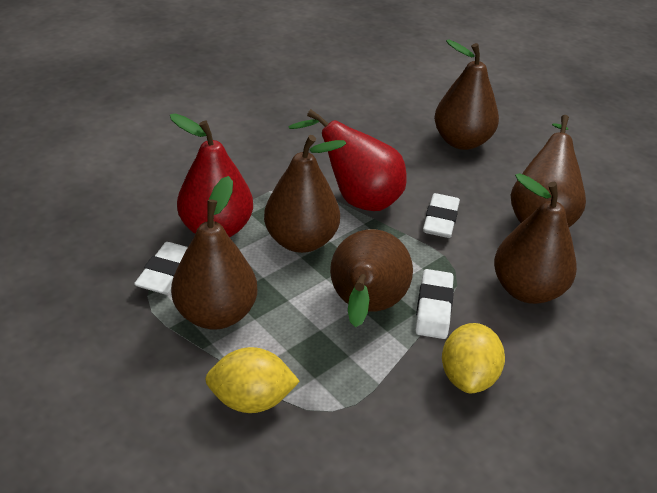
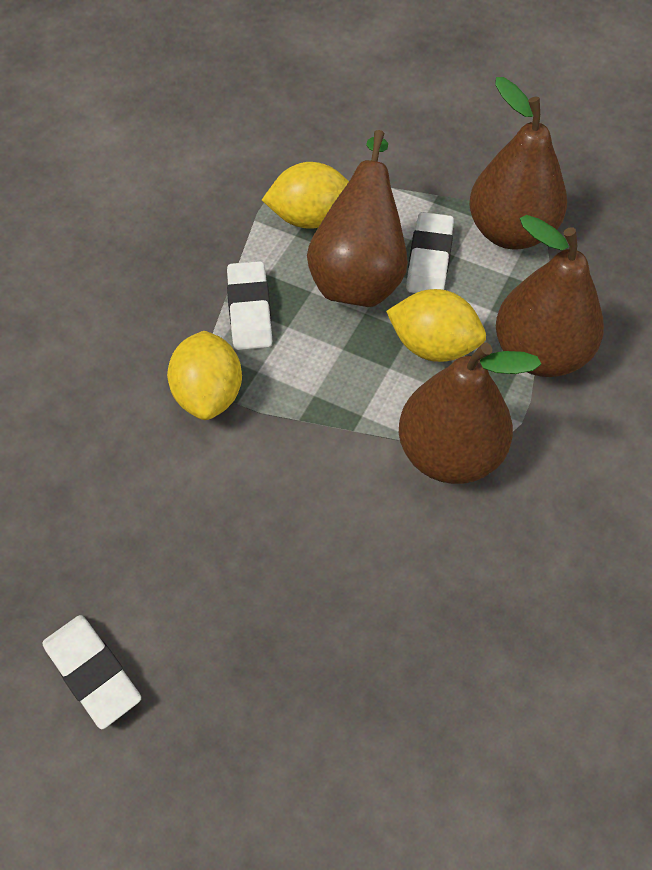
brown pear: 6 -> 4
red pear: 2 -> 0
yellow lemon: 2 -> 3

